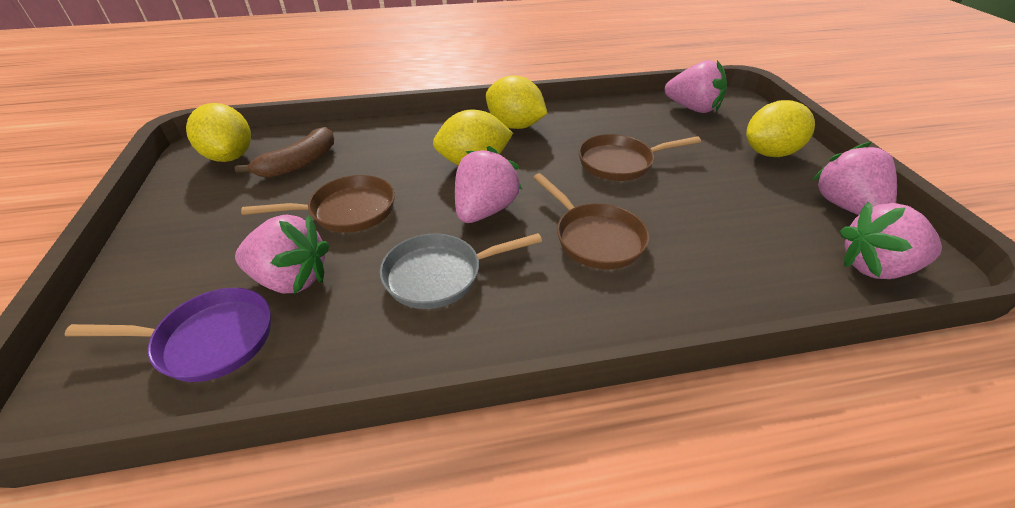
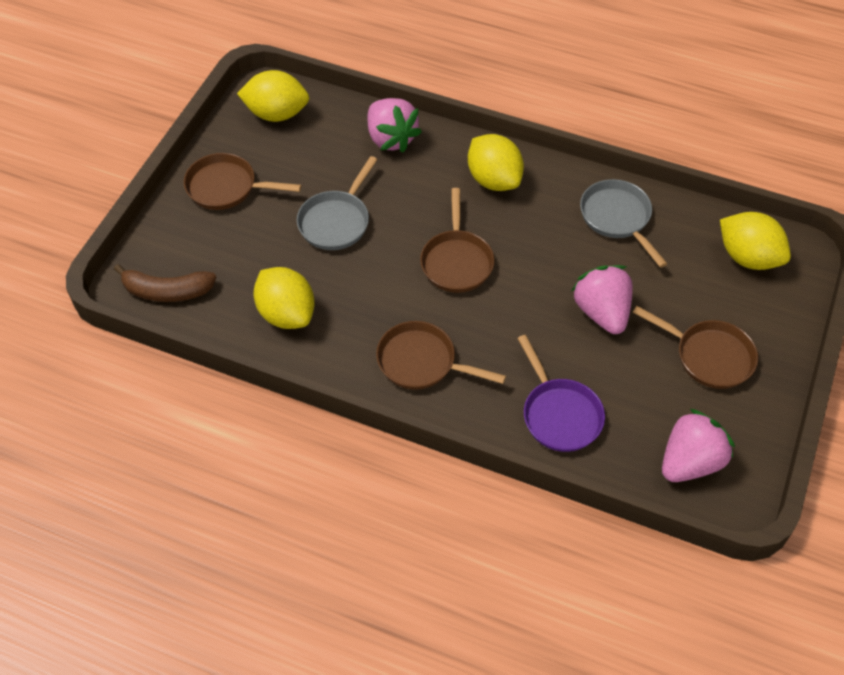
brown pan: 3 -> 4
grey pan: 1 -> 2
pink strawberry: 5 -> 3

